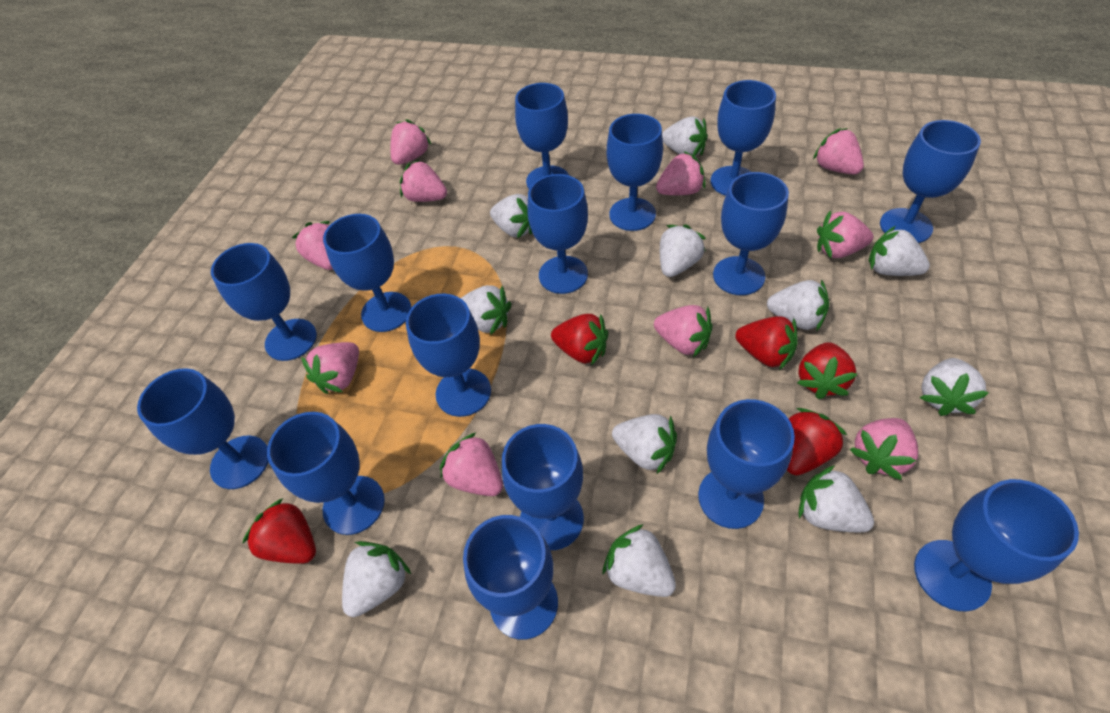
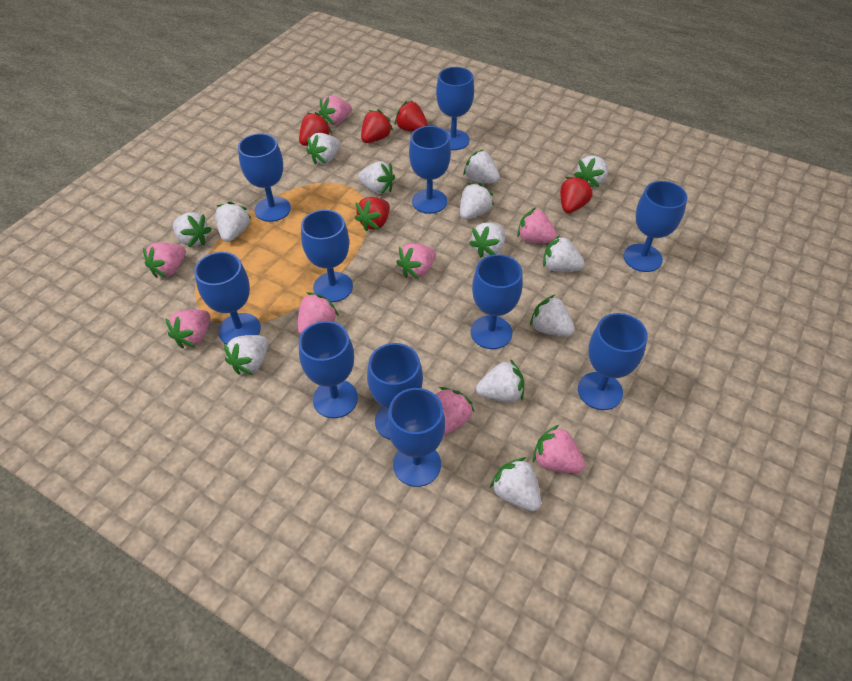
blue goblet: 15 -> 11
pink strawberry: 10 -> 8
white strawberry: 11 -> 13

